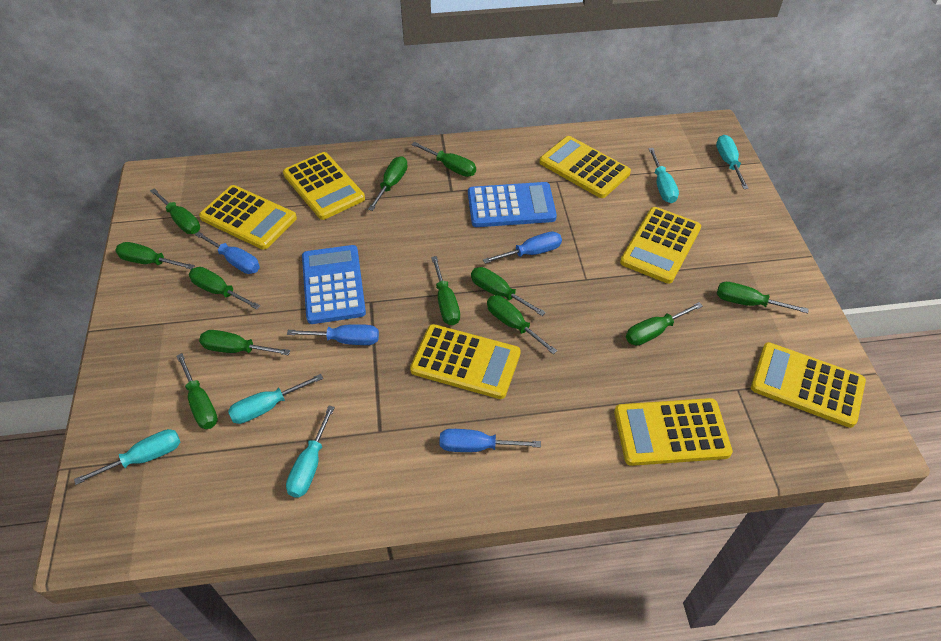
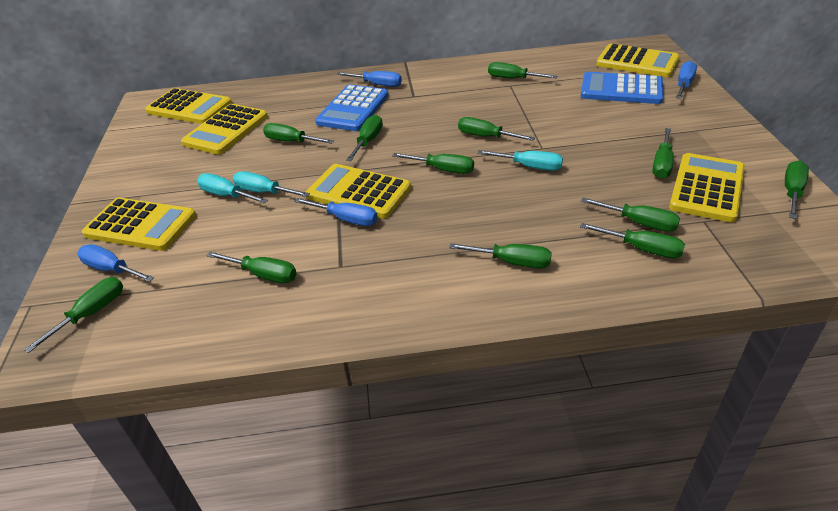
turquoise screwdriver: 5 -> 3
yellow calculator: 7 -> 6

